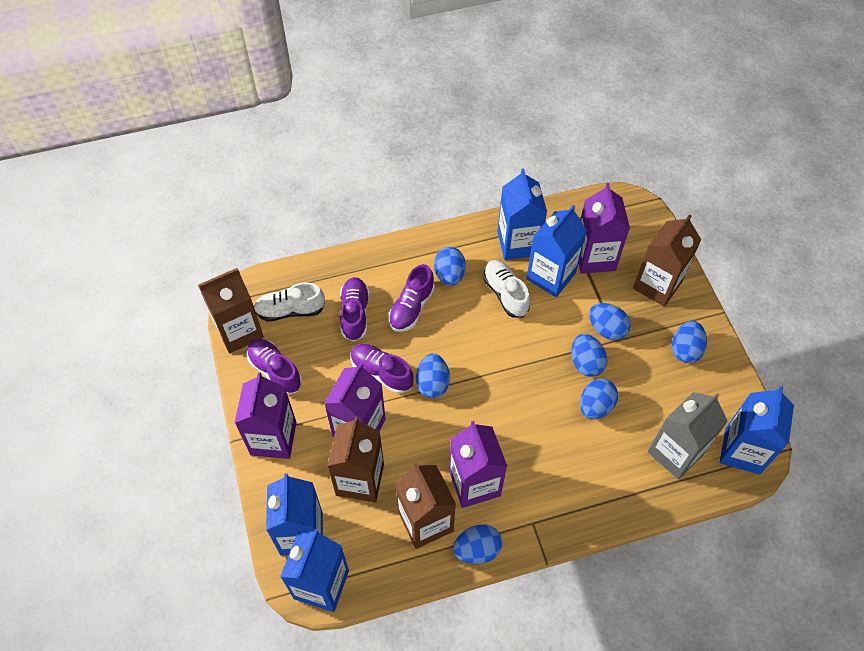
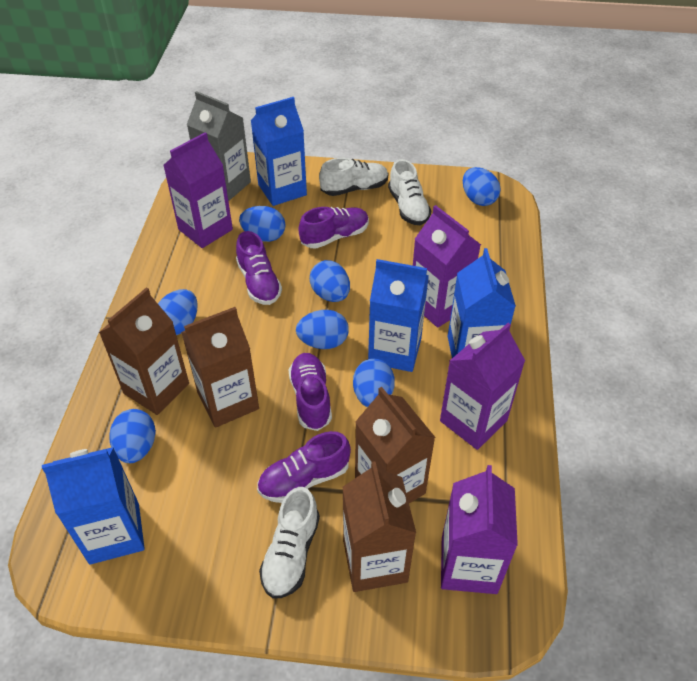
blue carton: 5 -> 4
white shoe: 2 -> 3

